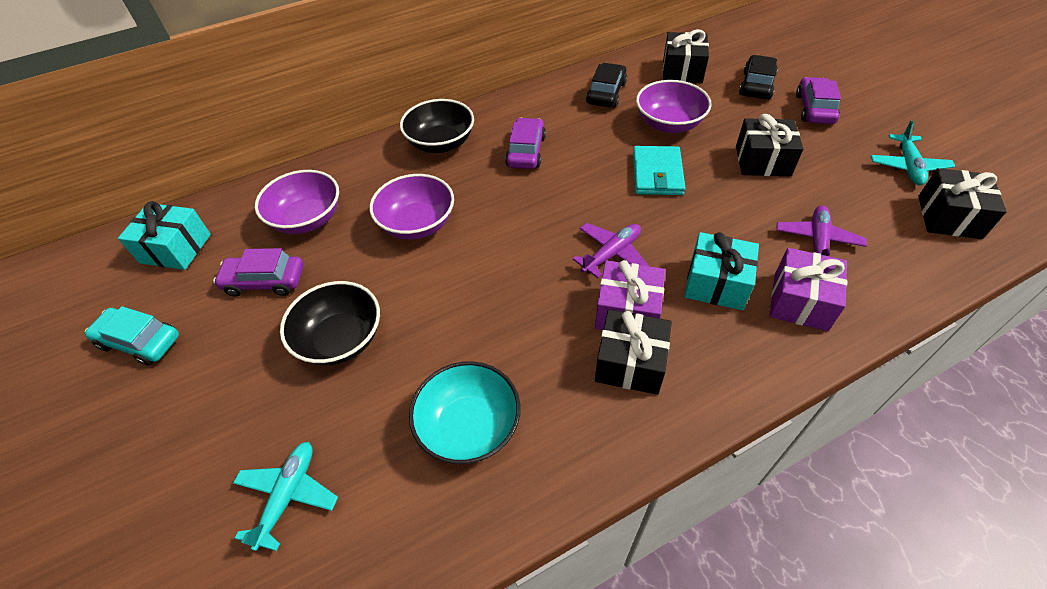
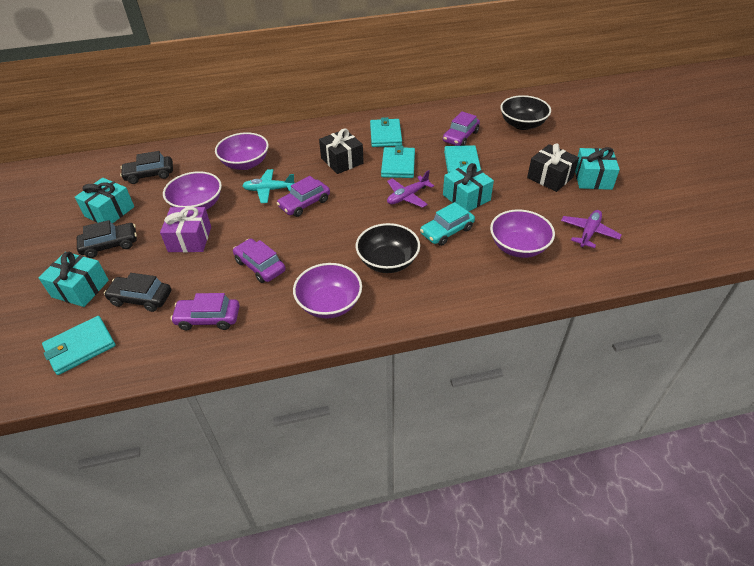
black car: 2 -> 3
black gift: 4 -> 2
purple bowl: 3 -> 4
purple car: 3 -> 4
purple gift: 2 -> 1
turquoise bowl: 1 -> 0
turquoise gift: 2 -> 4
turquoise plane: 2 -> 1
turquoise wallet: 1 -> 4

